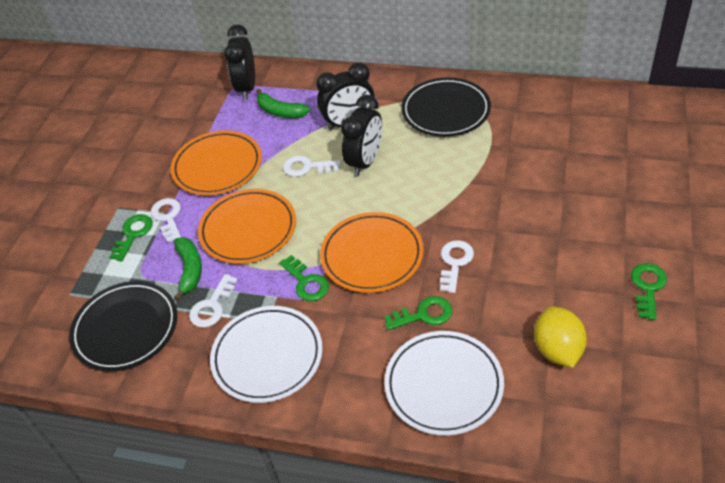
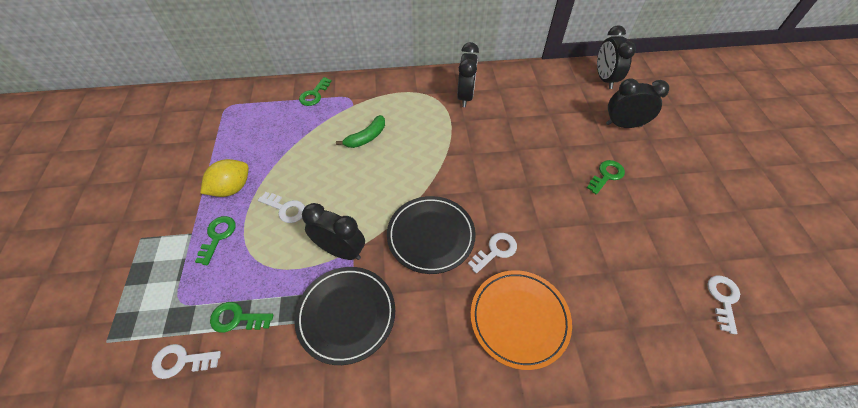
black clock: 3 -> 4
green banana: 2 -> 1
orange plate: 3 -> 1
white plate: 2 -> 0

